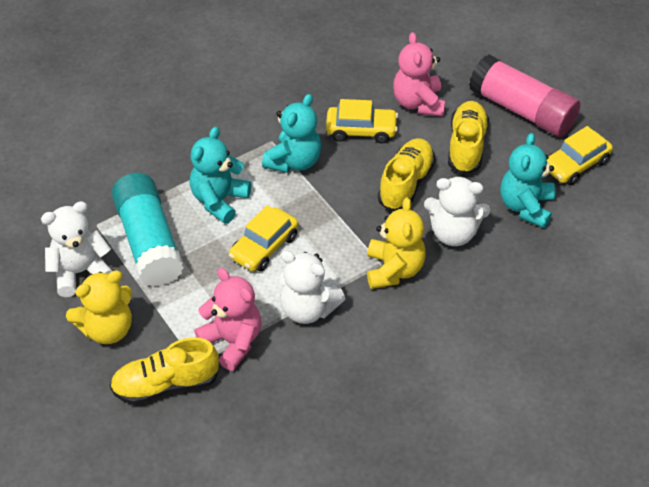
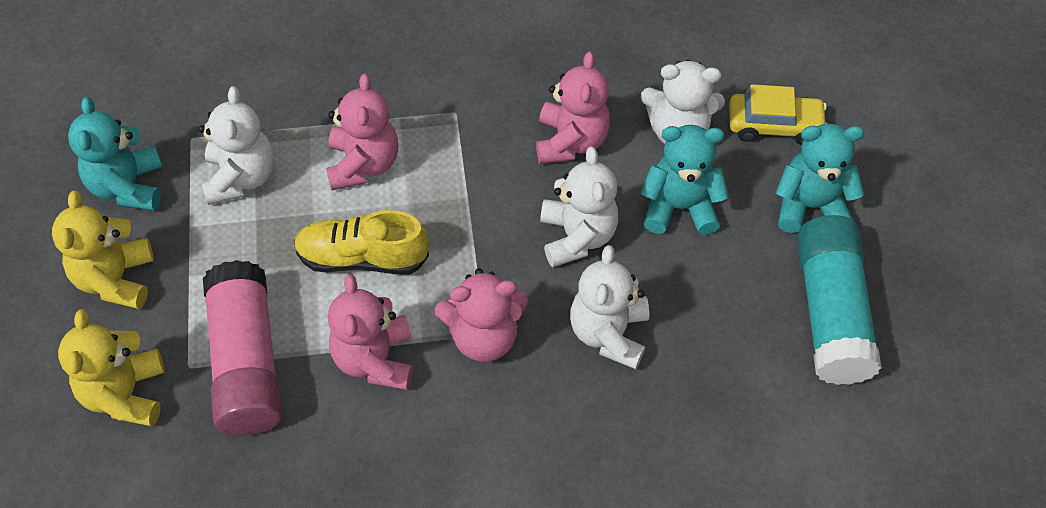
pink teddy bear: 2 -> 4
white teddy bear: 3 -> 4
yellow car: 3 -> 1
yellow shoe: 3 -> 1

